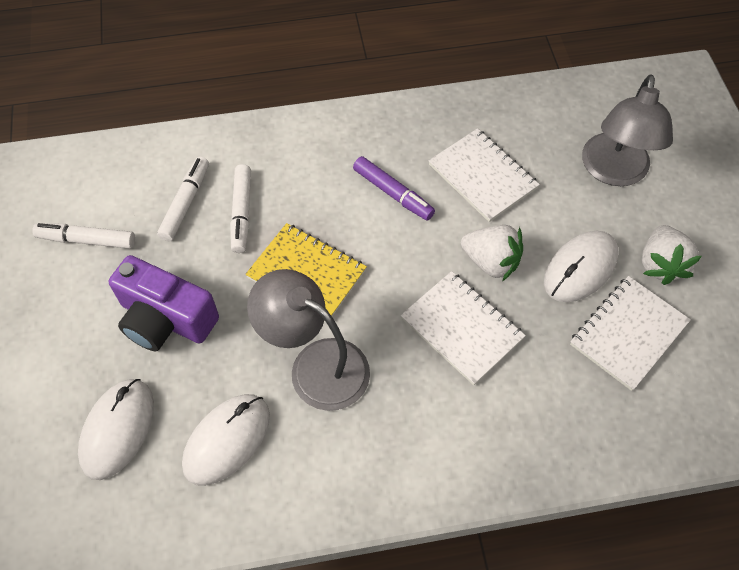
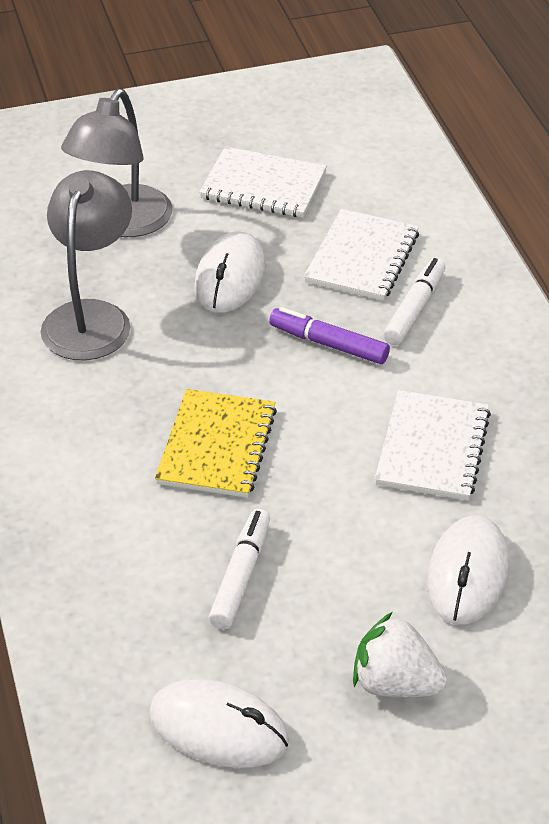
purple camera: 1 -> 0
white marker: 3 -> 2
white strawberry: 2 -> 1

